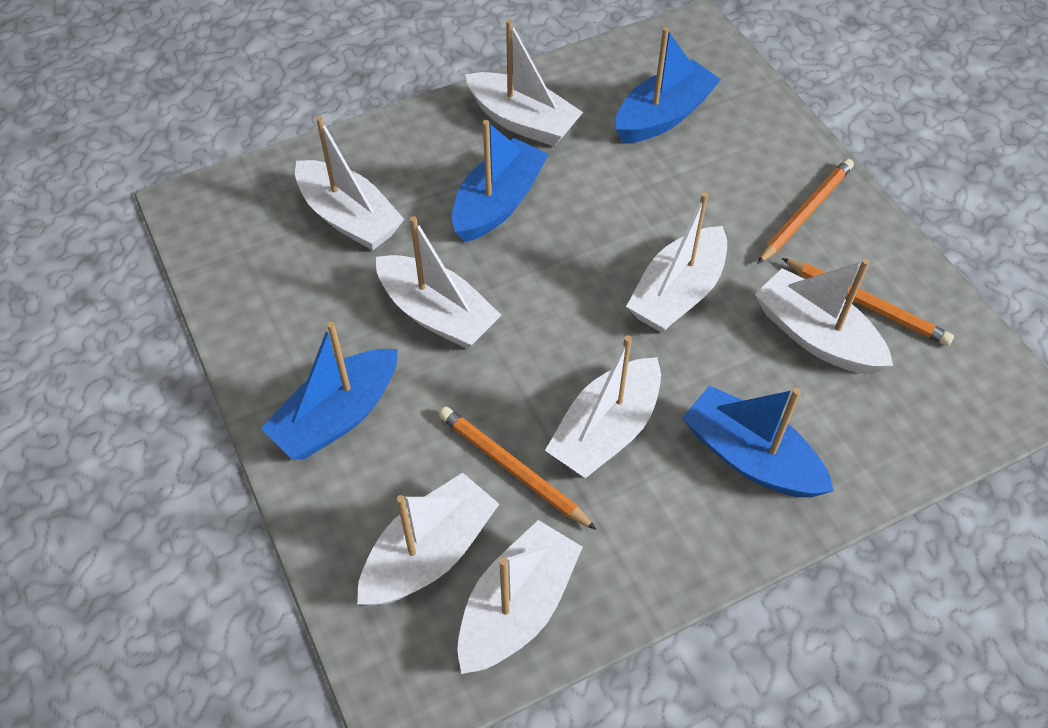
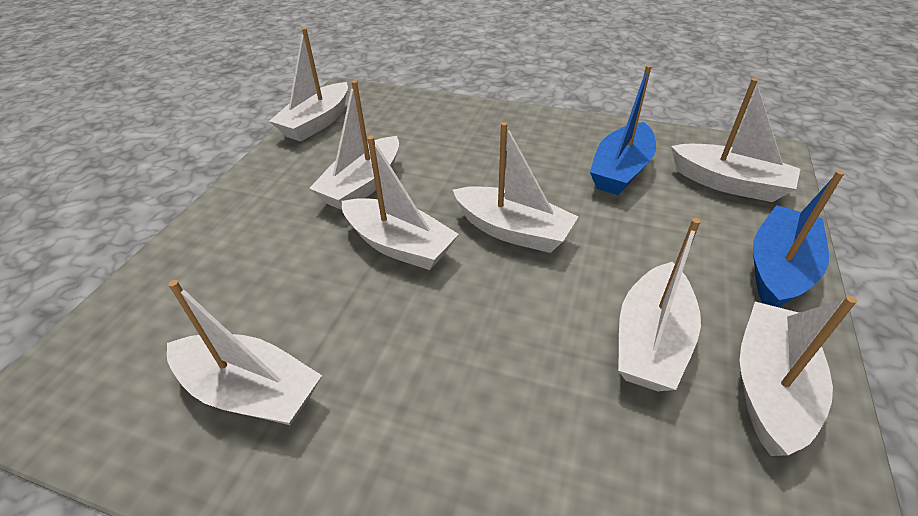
blue boat: 4 -> 2
orange pencil: 3 -> 0

